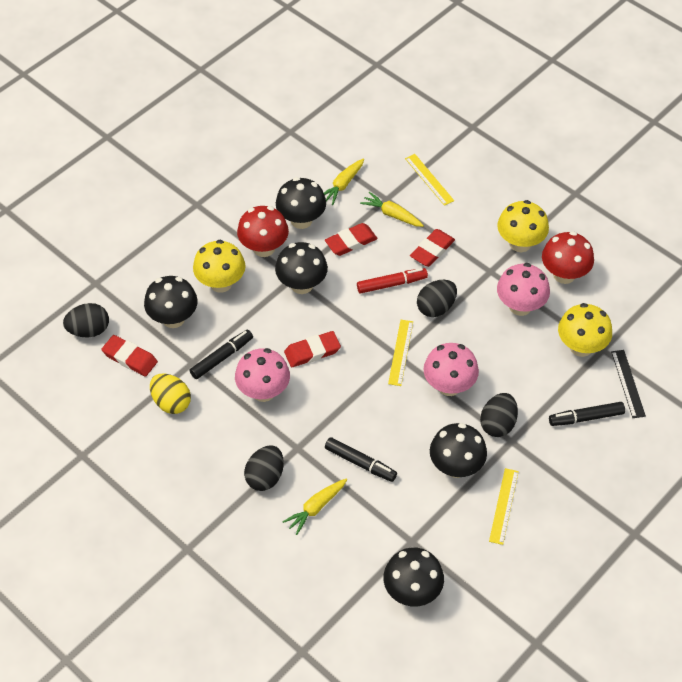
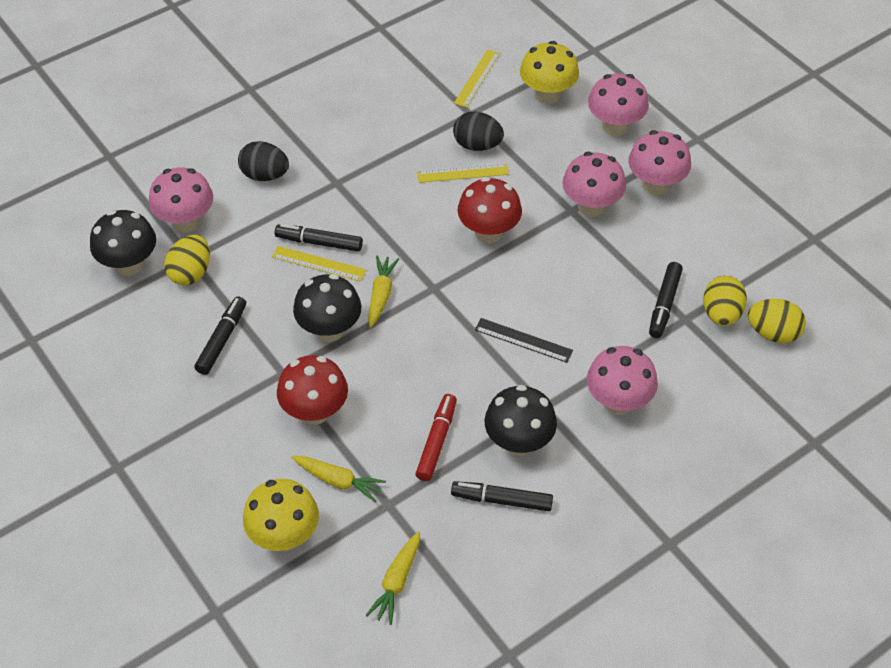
black egg: 4 -> 2
black marker: 3 -> 4
black mushroom: 5 -> 3
pink mushroom: 3 -> 5
red eraser: 4 -> 0
yellow egg: 1 -> 3
yellow mushroom: 3 -> 2

